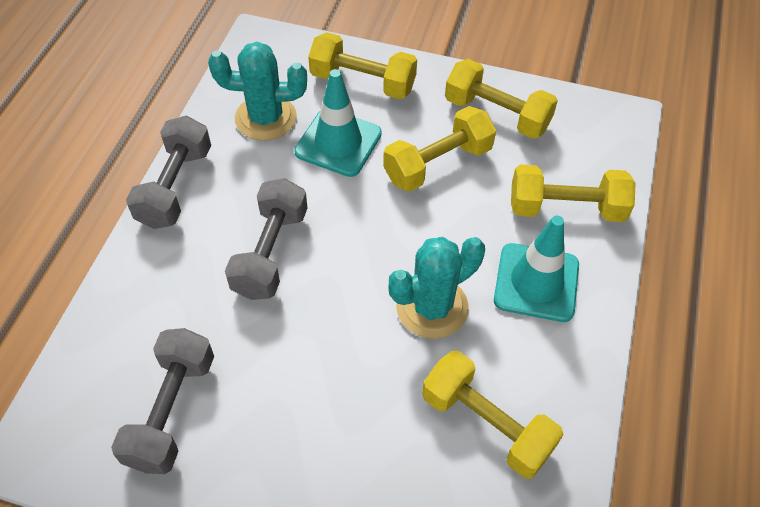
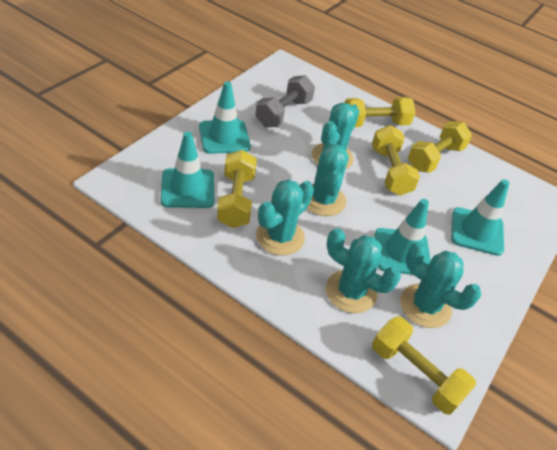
grey dumbbell: 3 -> 1
turquoise cactus: 2 -> 5
turquoise traffic cone: 2 -> 4

